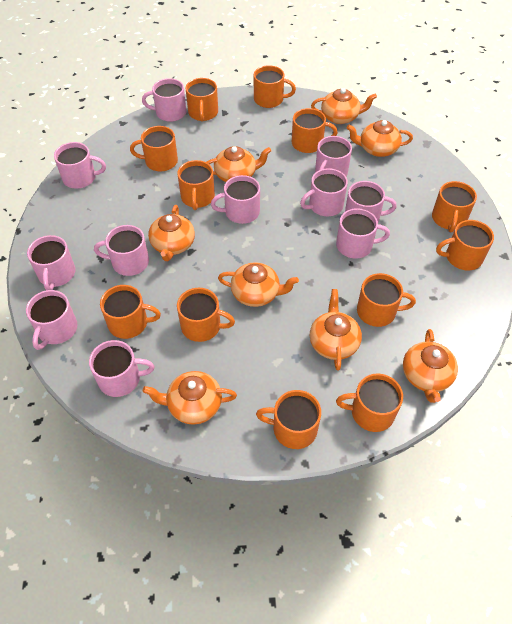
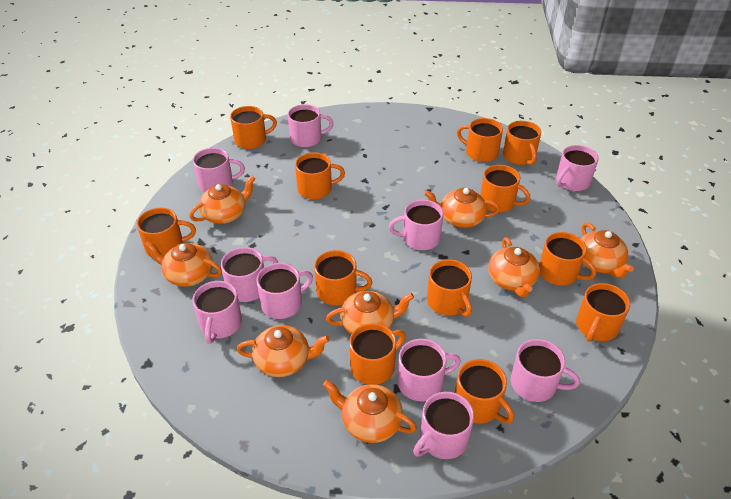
pink mug: 11 -> 10

